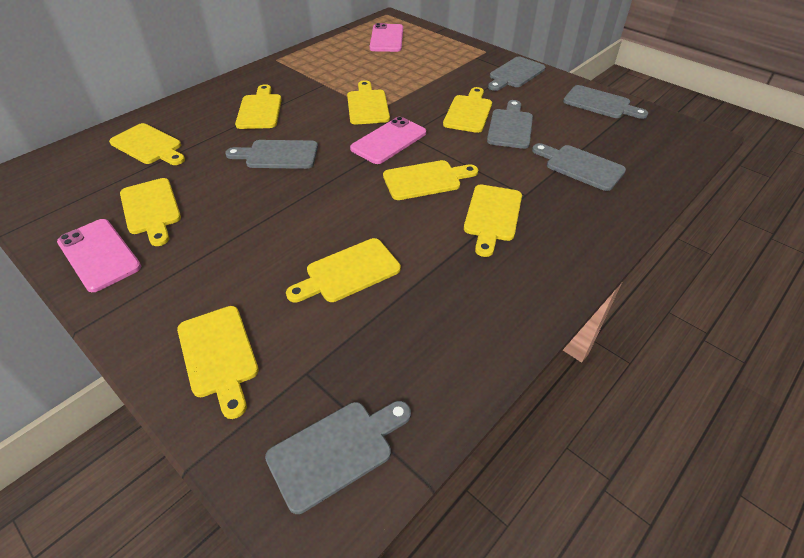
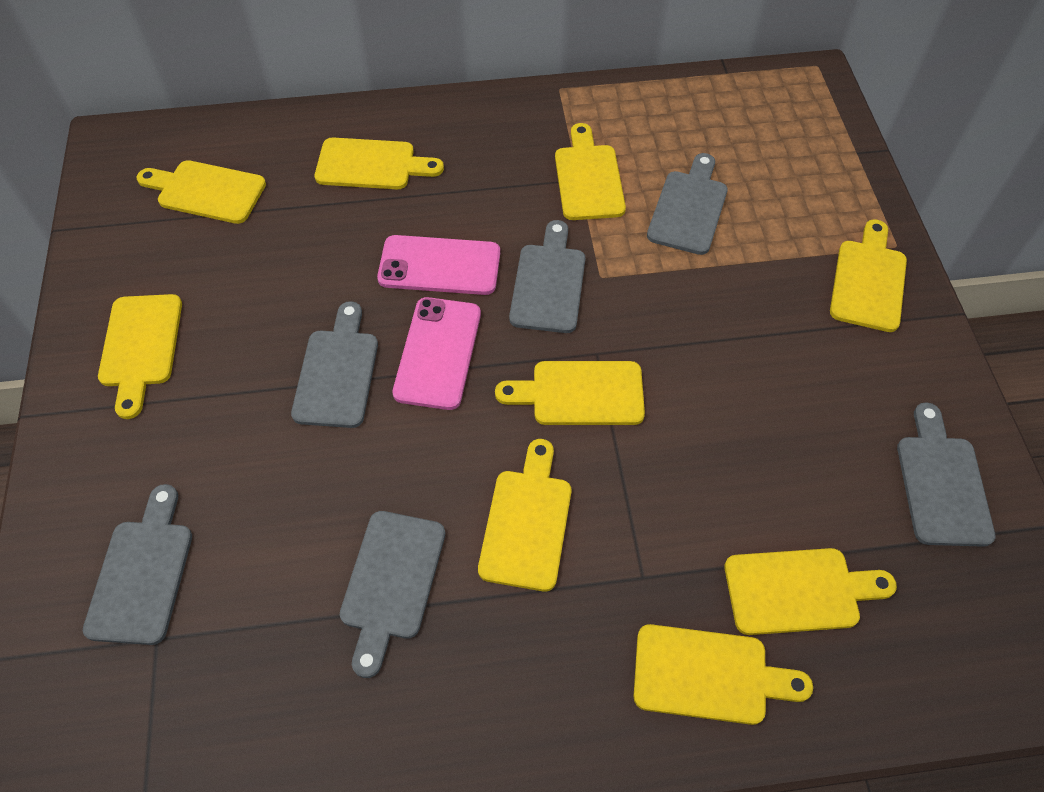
pink phone: 3 -> 2

